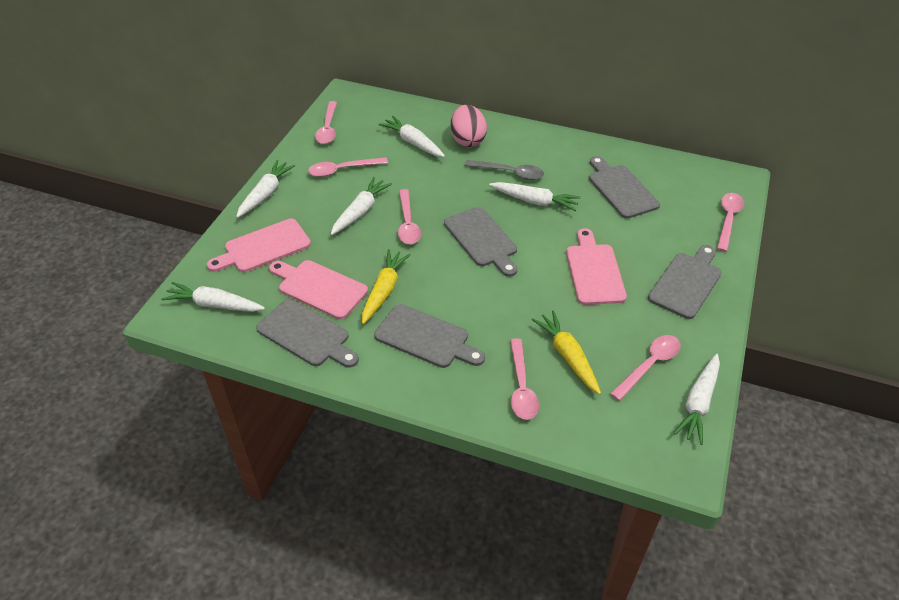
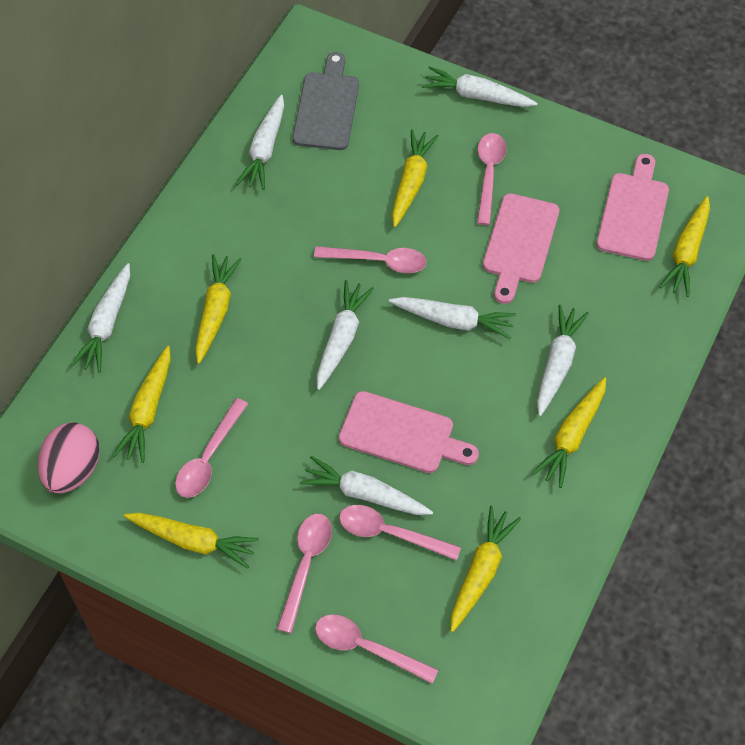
grey cutting board: 5 -> 1
grey spoon: 1 -> 0
white carrot: 6 -> 7
yellow carrot: 2 -> 7

